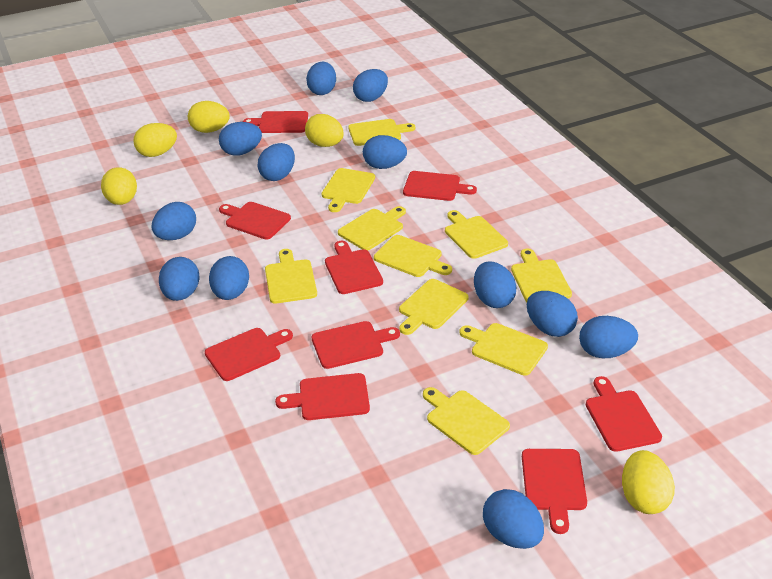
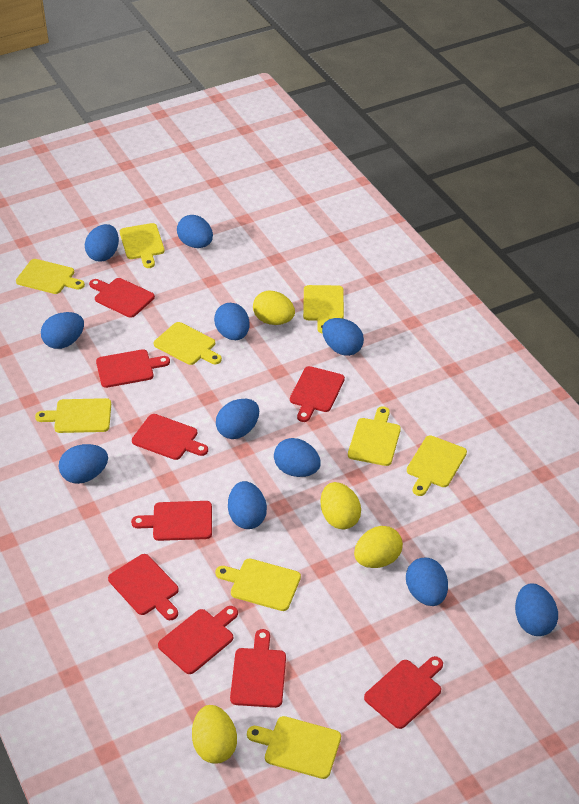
blue egg: 12 -> 11
yellow cutting board: 10 -> 9
yellow egg: 5 -> 4

